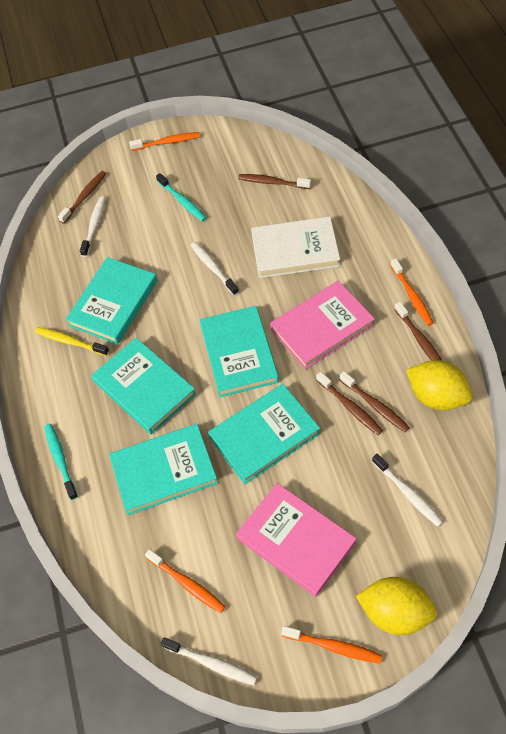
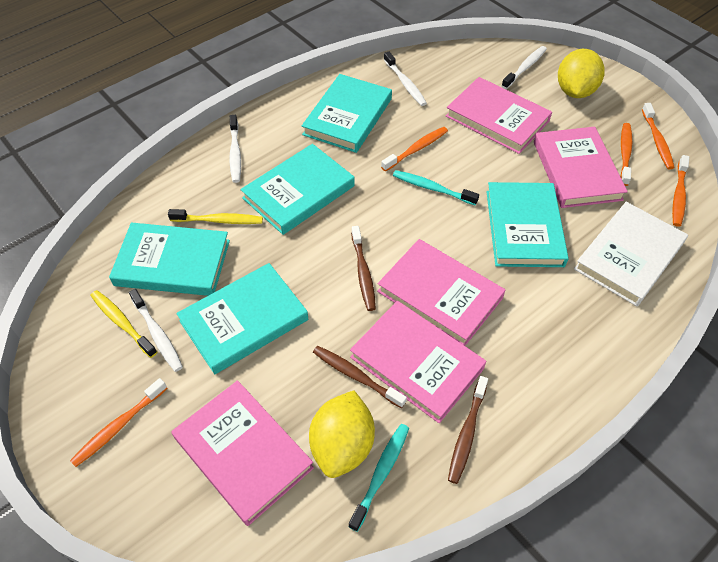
brown toothbrush: 5 -> 3
orange toothbrush: 4 -> 5
pink book: 2 -> 5
yellow toothbrush: 1 -> 2

